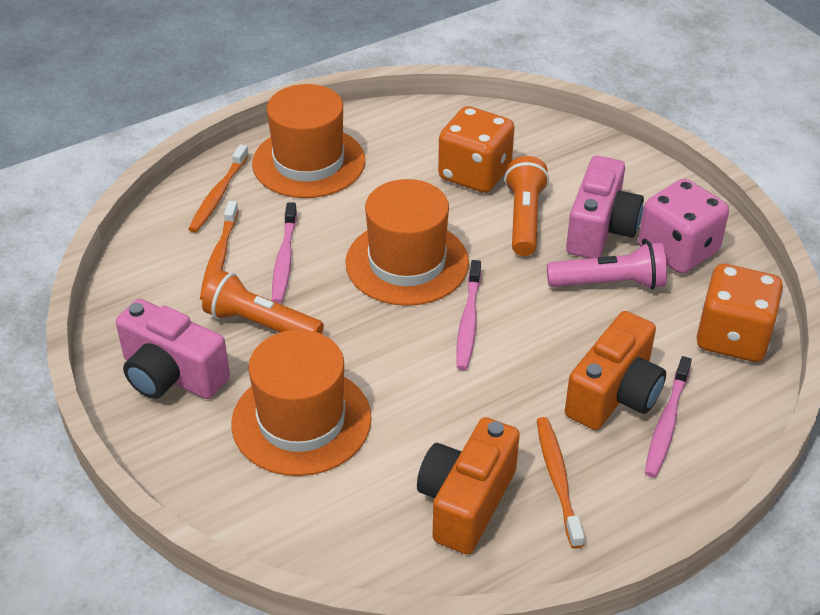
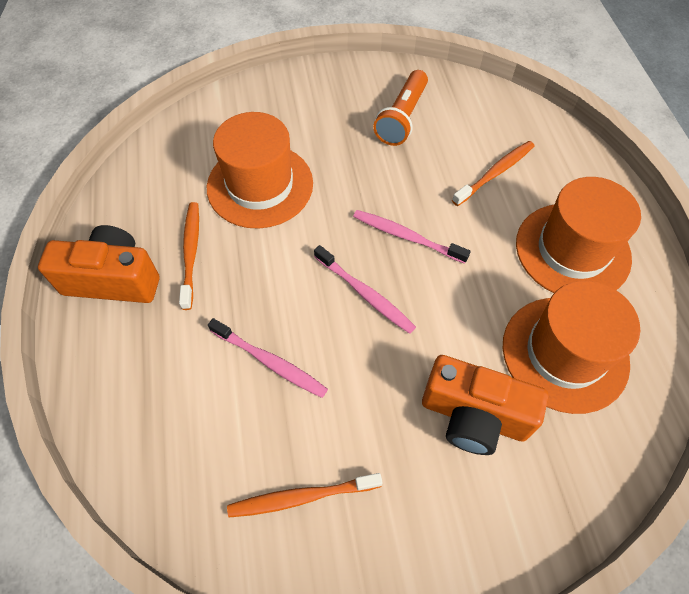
orange dice: 2 -> 0
orange flashlight: 2 -> 1
pink camera: 2 -> 0
pink dice: 1 -> 0
pink flashlight: 1 -> 0

